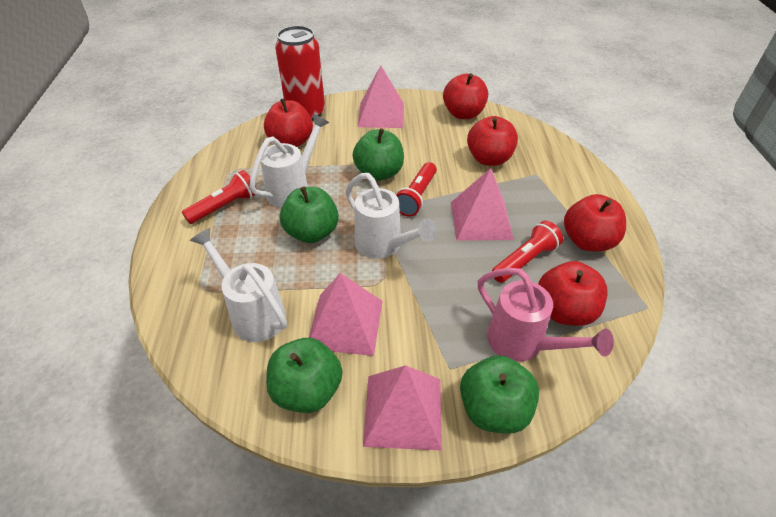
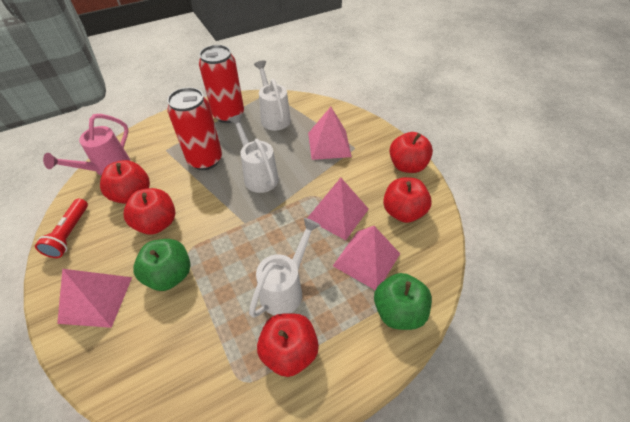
green apple: 4 -> 2
red can: 1 -> 2
red flashlight: 3 -> 1

